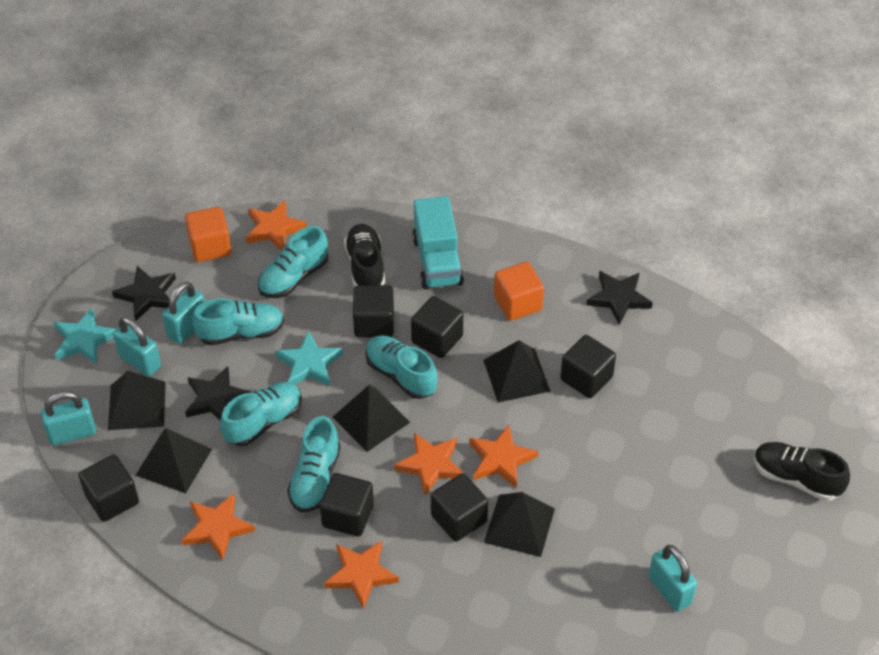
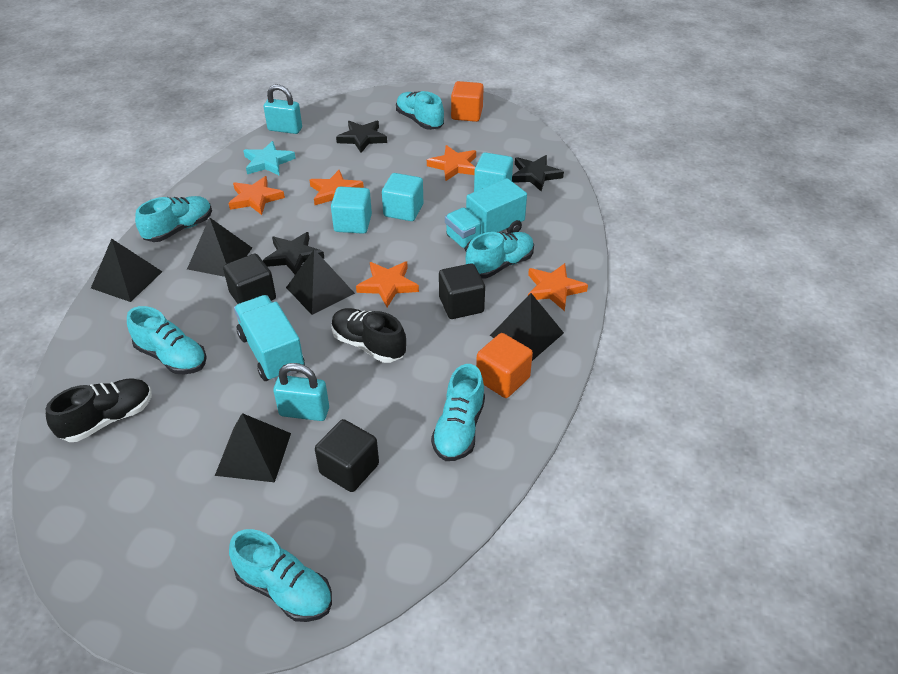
black cube: 6 -> 3
turquoise cube: 0 -> 3
turquoise padlock: 4 -> 2
turquoise shoe: 5 -> 6
turquoise star: 2 -> 1
turquoise truck: 1 -> 2

